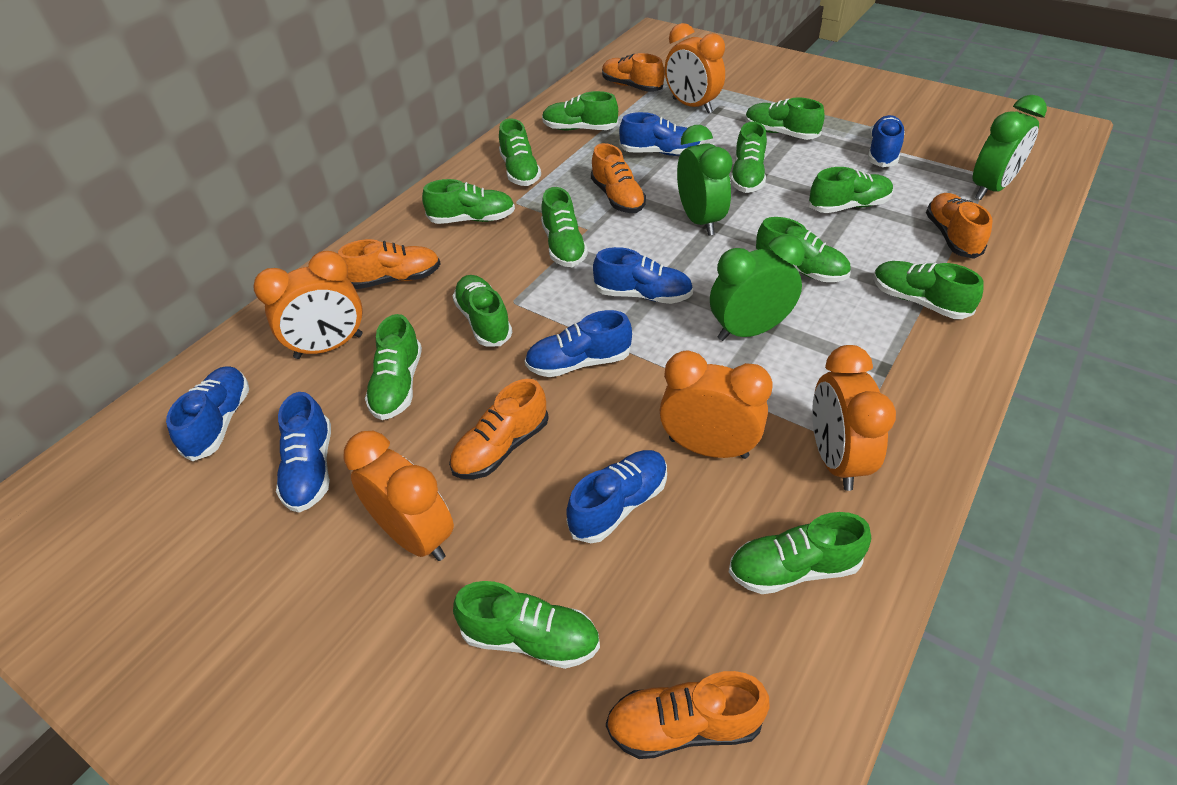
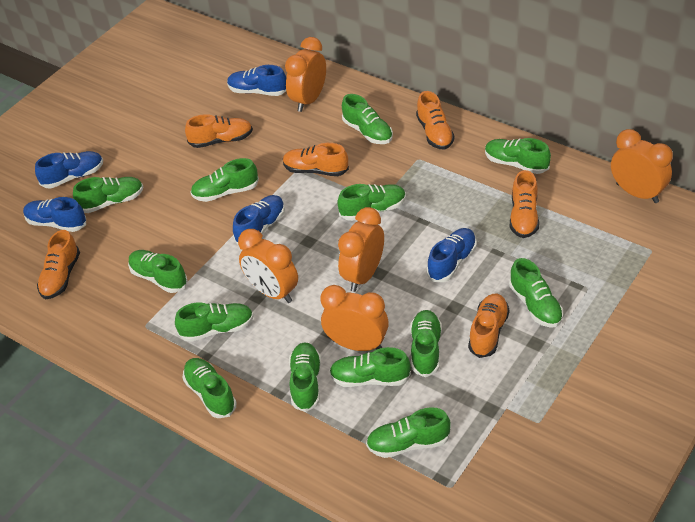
blue shoe: 7 -> 5
green clock: 3 -> 0

